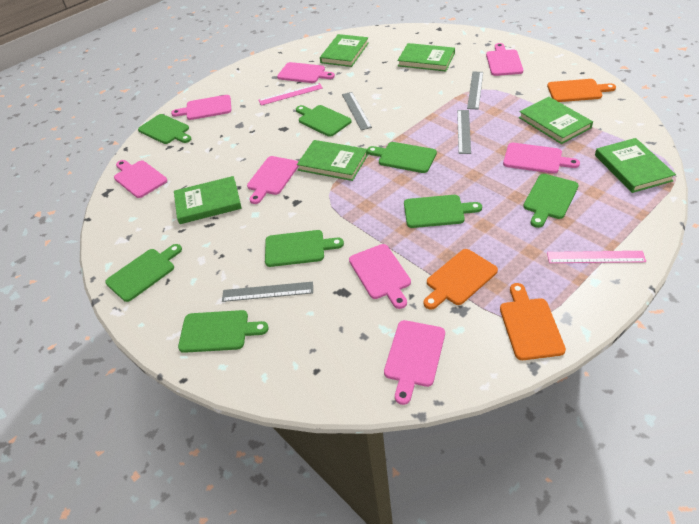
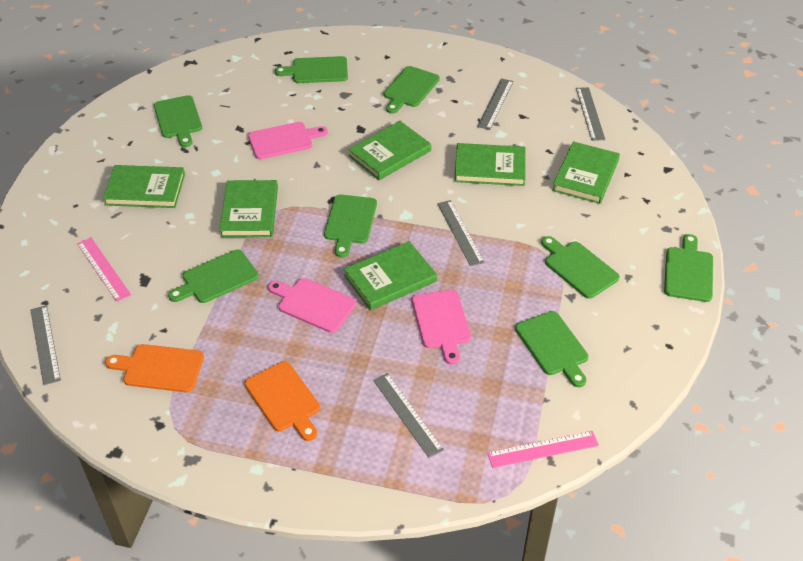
grey ruler: 4 -> 5
orange cutting board: 3 -> 2
pink cutting board: 8 -> 3

